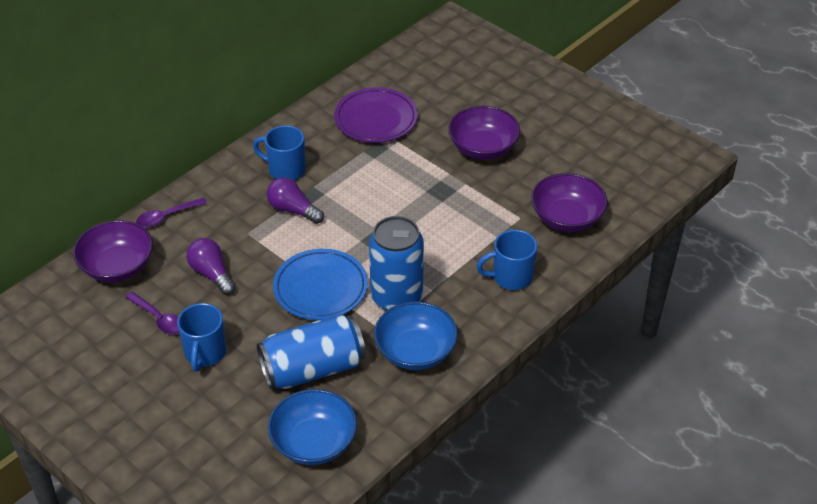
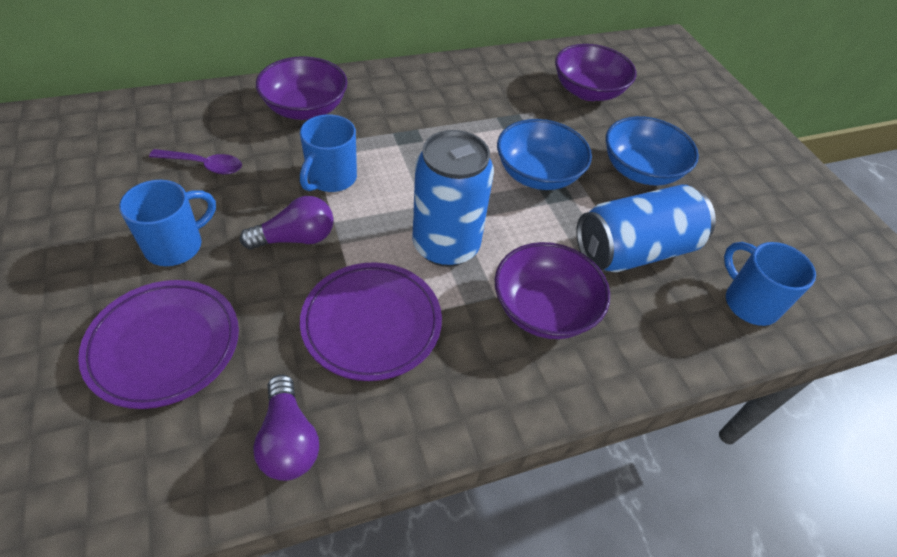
blue plate: 1 -> 0
purple plate: 1 -> 2
purple spoon: 2 -> 1

